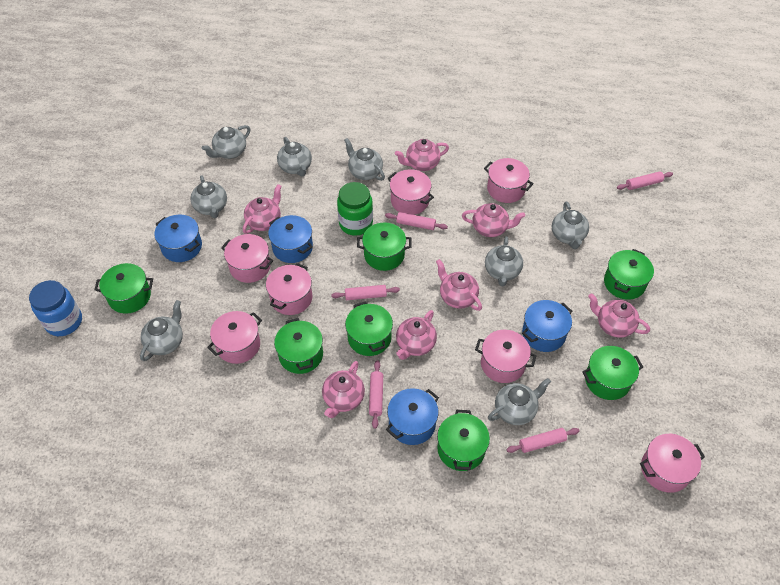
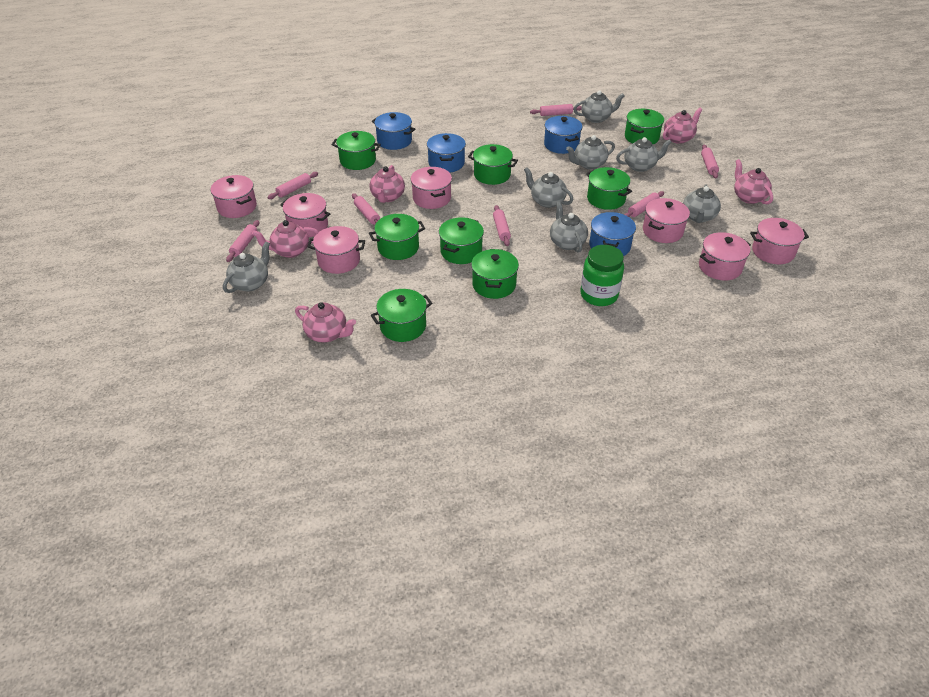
blue jar: 1 -> 0
green pot: 7 -> 8
grey teapot: 8 -> 7
pink rolling pin: 5 -> 7
pink teapot: 7 -> 5

